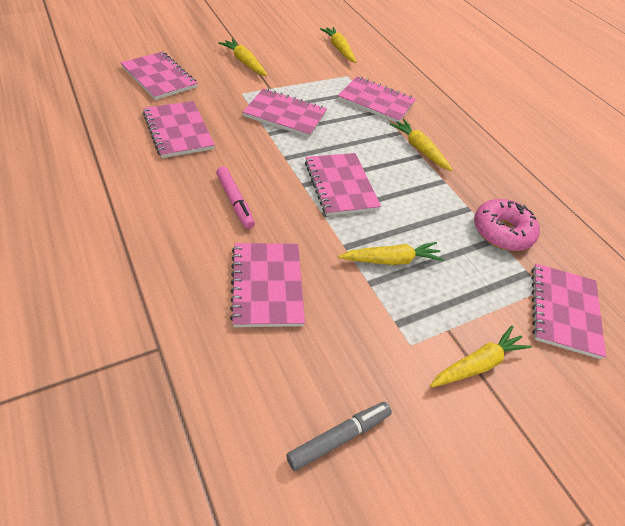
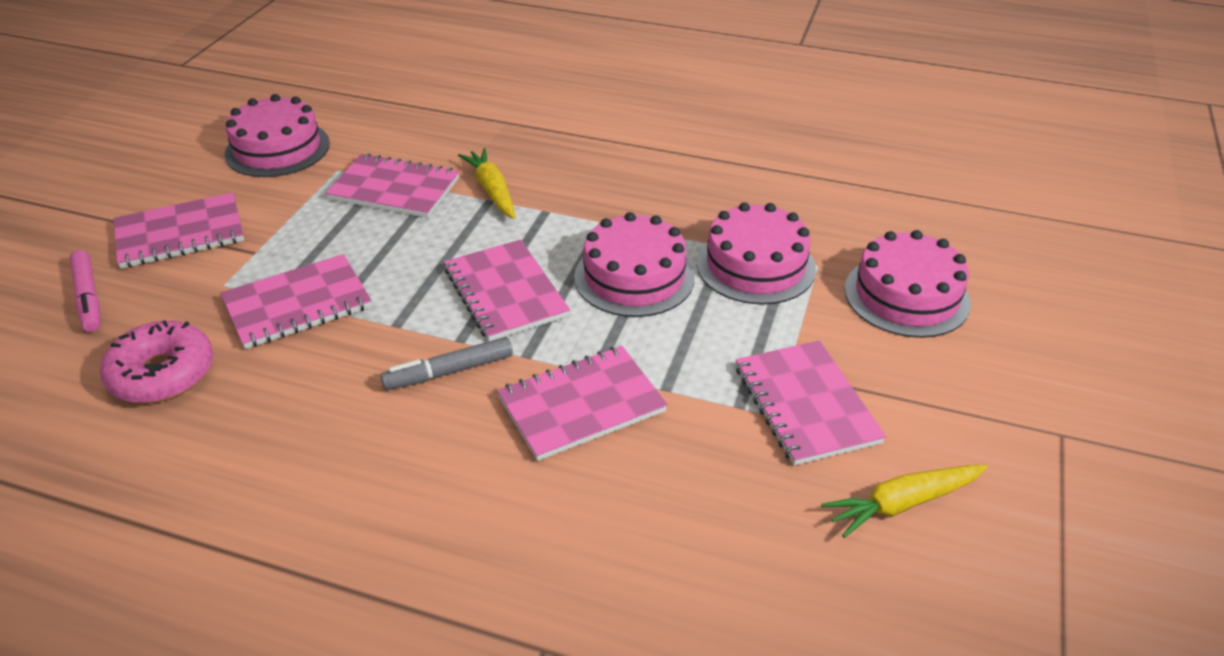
pink cake: 0 -> 4
pink notebook: 7 -> 6
yellow carrot: 5 -> 2

